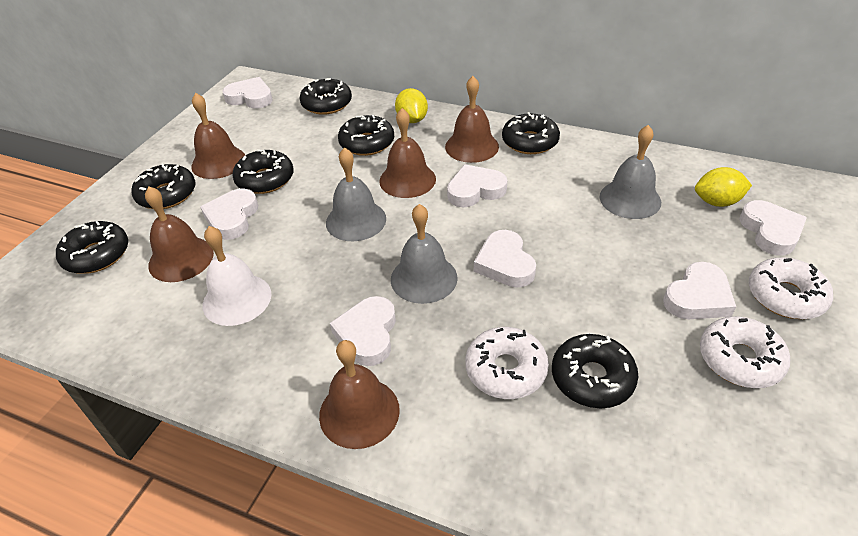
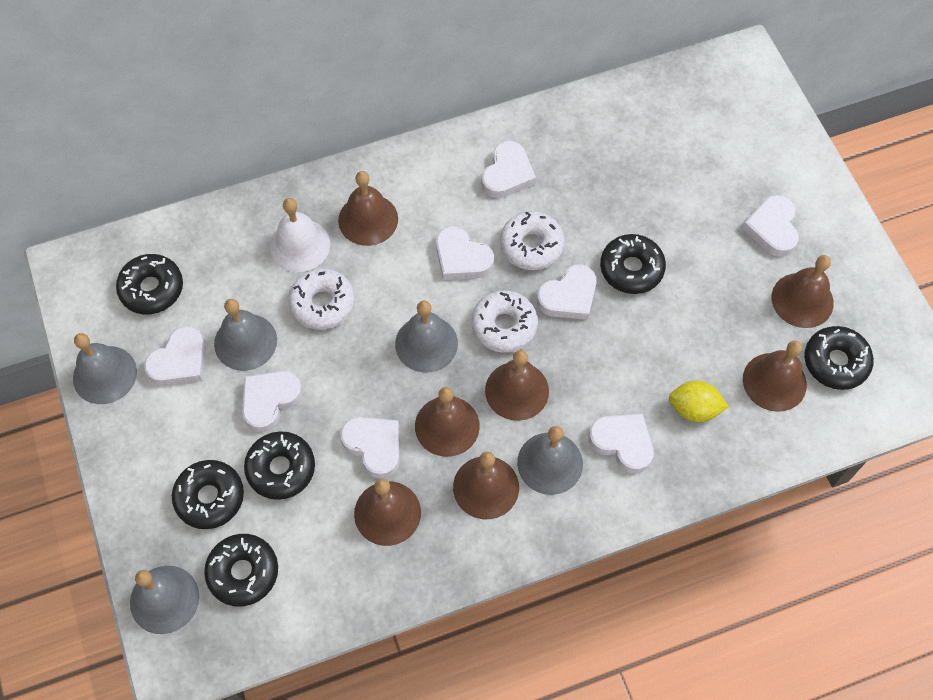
black donut: 7 -> 6
brown bell: 5 -> 7
grey bell: 3 -> 5
white heart: 7 -> 8
yellow lemon: 2 -> 1

